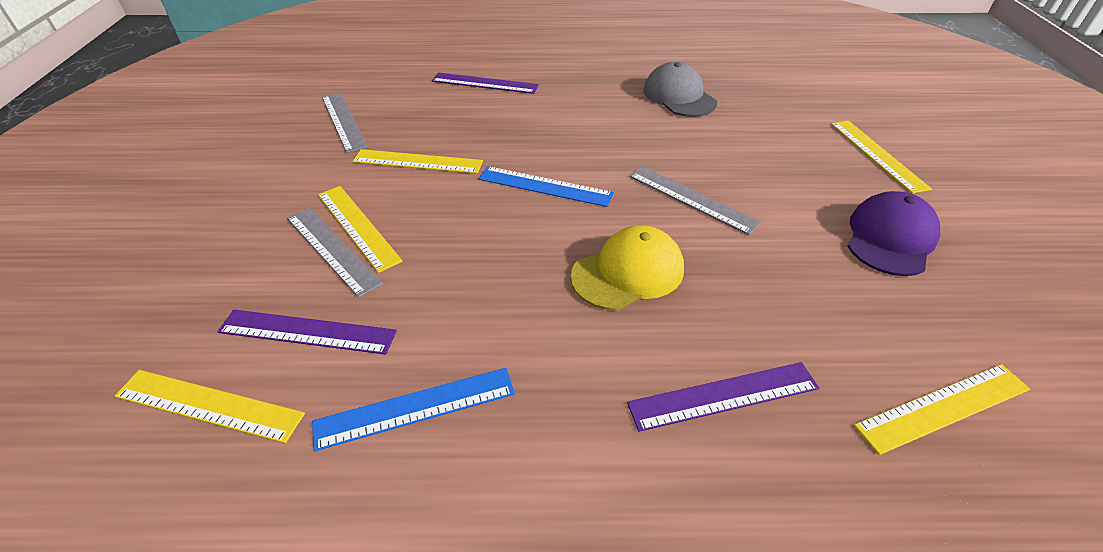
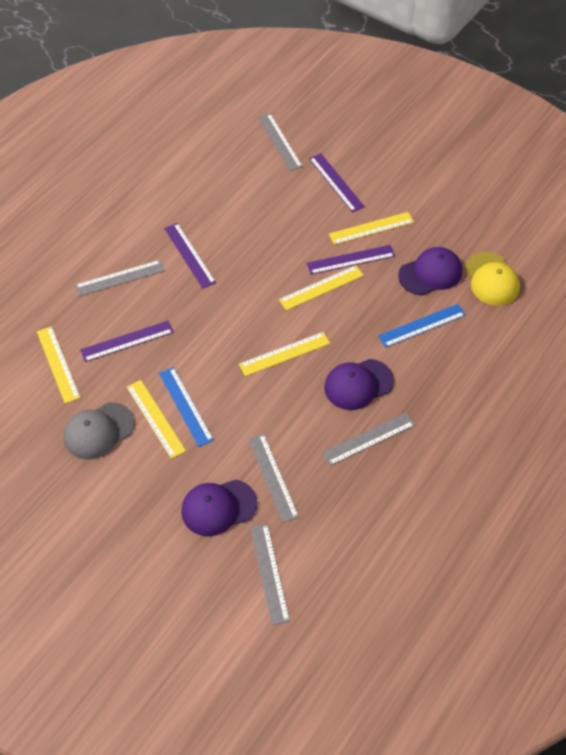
grey ruler: 3 -> 5
purple cap: 1 -> 3
purple ruler: 3 -> 4

